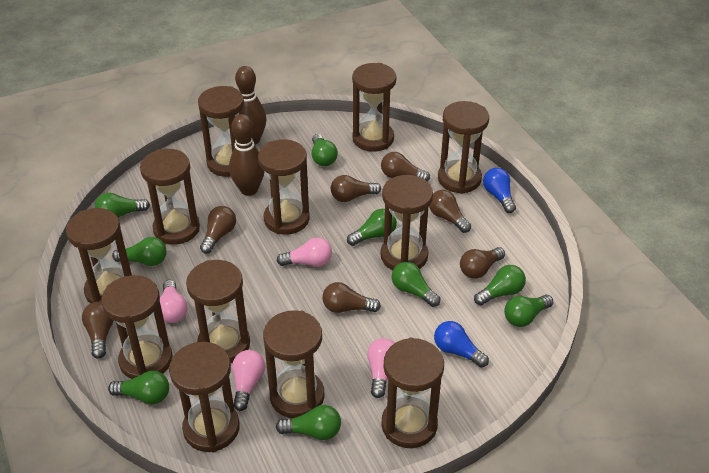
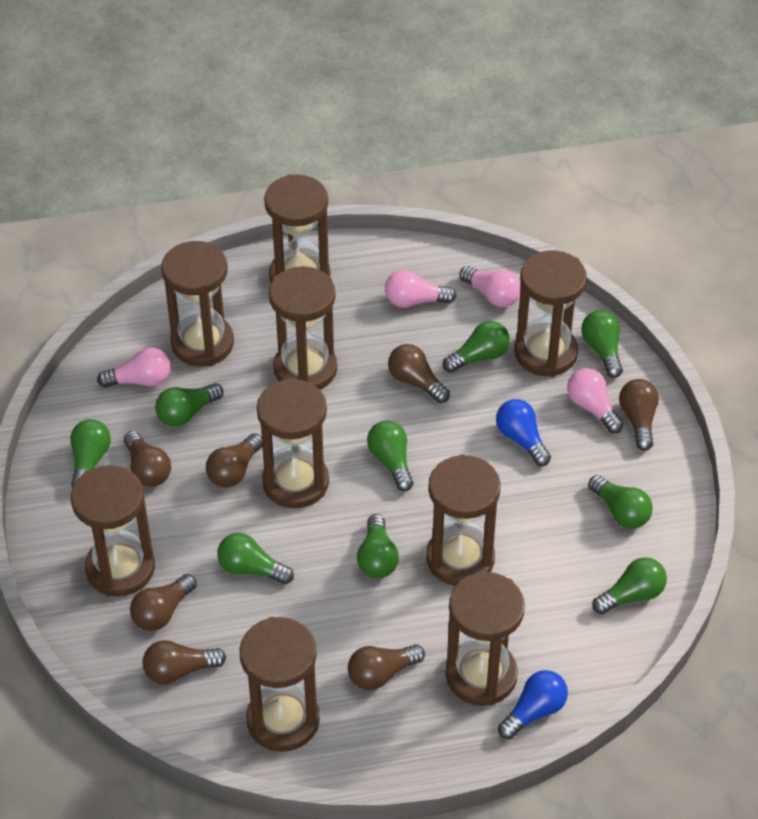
brown bowling pin: 2 -> 0
brown hourglass: 12 -> 9

